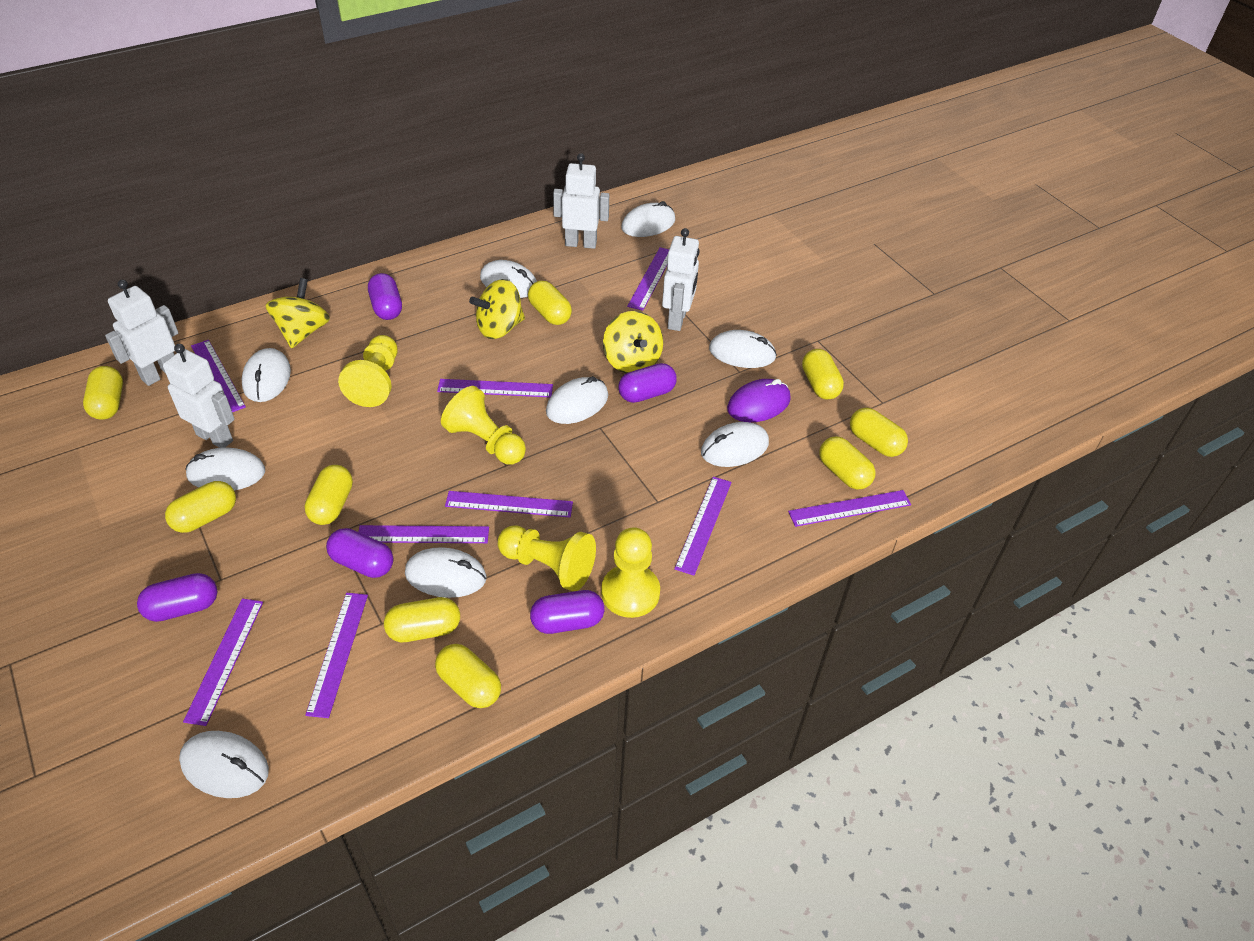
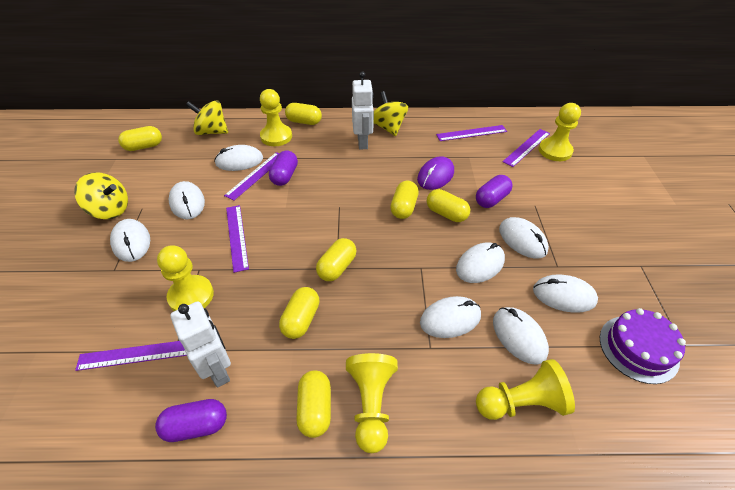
purple cake: 0 -> 1
purple capsule: 5 -> 3
purple ruler: 9 -> 5
white mouse: 9 -> 8
white robot: 4 -> 2
yellow capsule: 9 -> 7
yellow pawn: 4 -> 5

